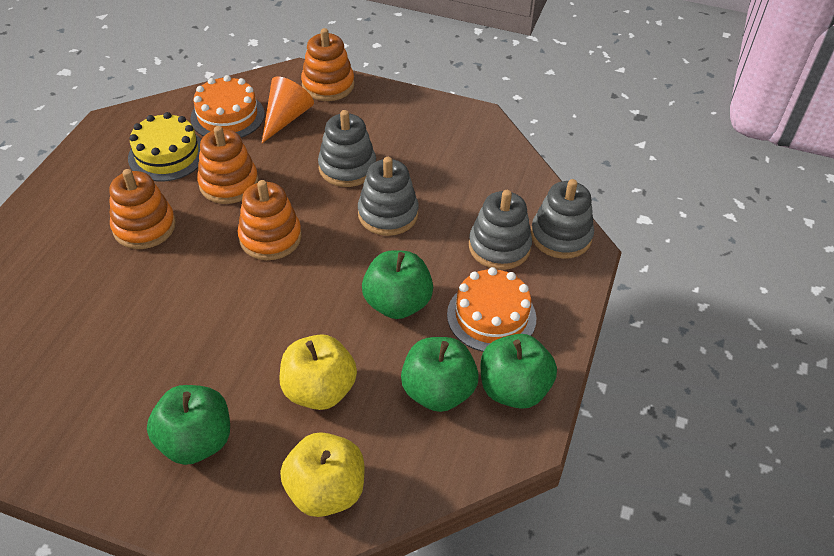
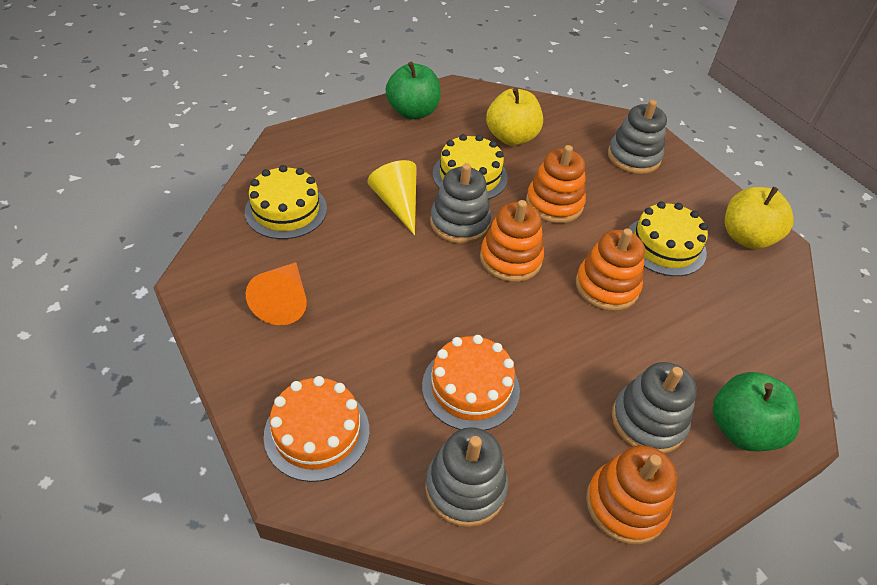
green apple: 4 -> 2
yellow cake: 1 -> 3
yellow cone: 0 -> 1

